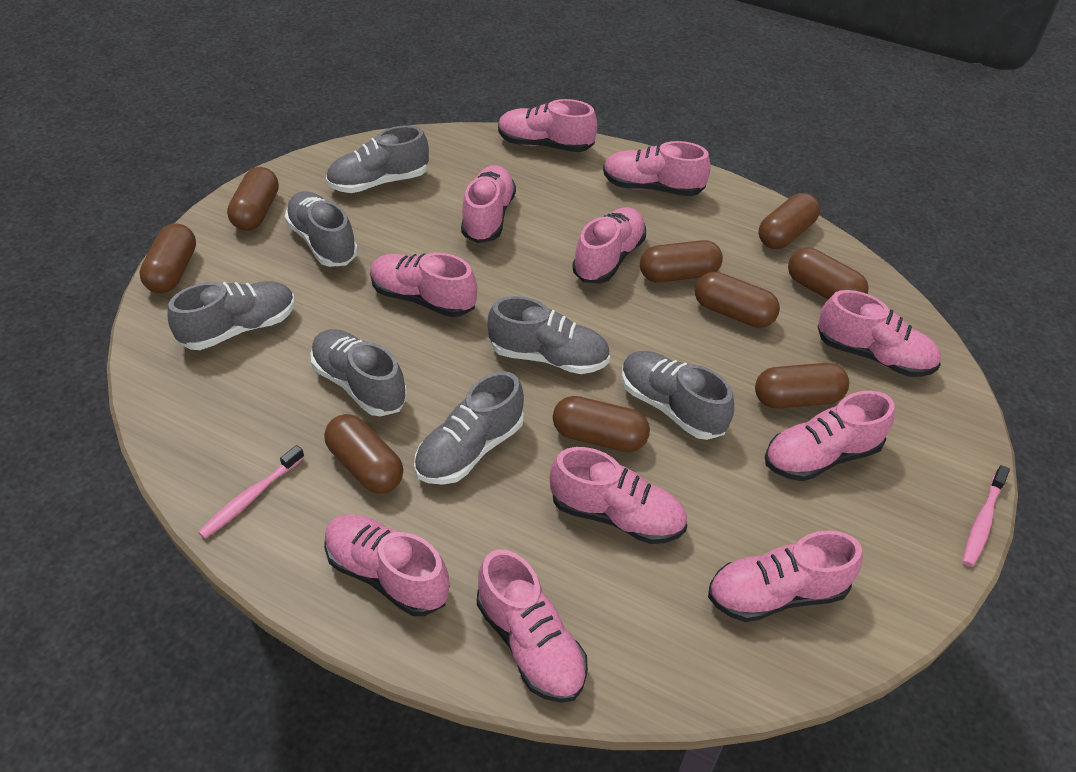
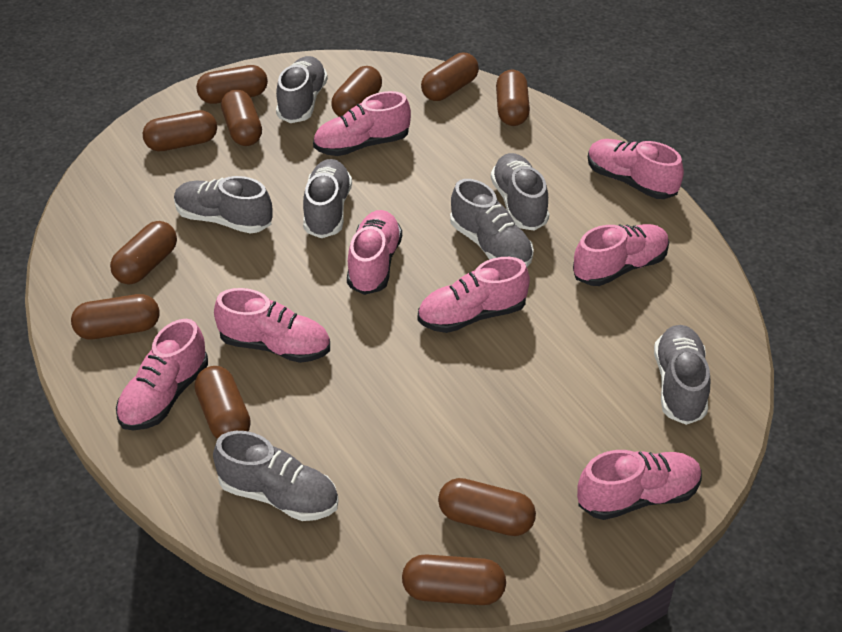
brown capsule: 9 -> 11
pink shoe: 11 -> 8
pink toothbrush: 2 -> 0

